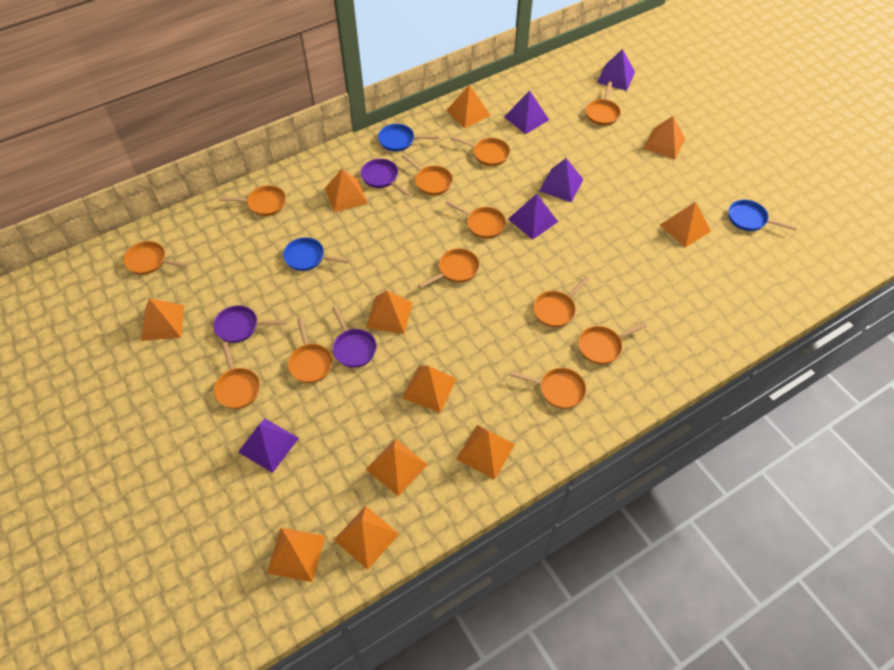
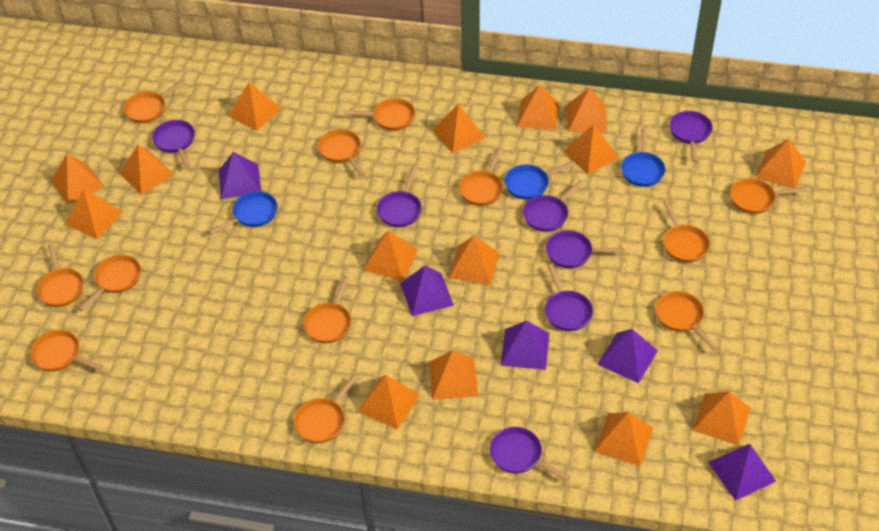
orange pyramid: 11 -> 15
purple pan: 3 -> 7

